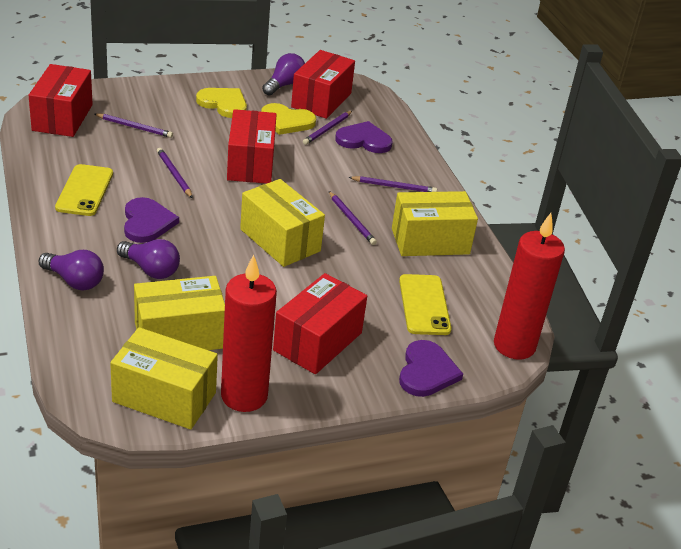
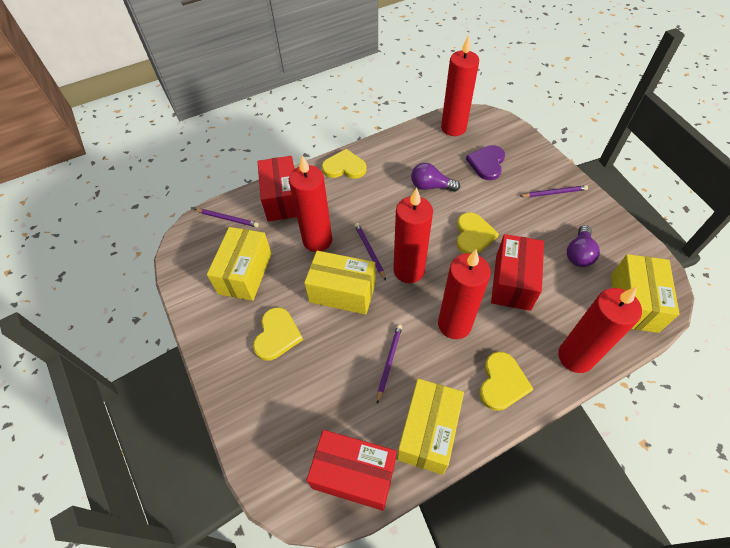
purple heart: 3 -> 1
purple light bulb: 3 -> 2
purple pencil: 5 -> 4
red box: 4 -> 3
red candle: 2 -> 5
yellow heart: 2 -> 4
yellow phone: 2 -> 0

